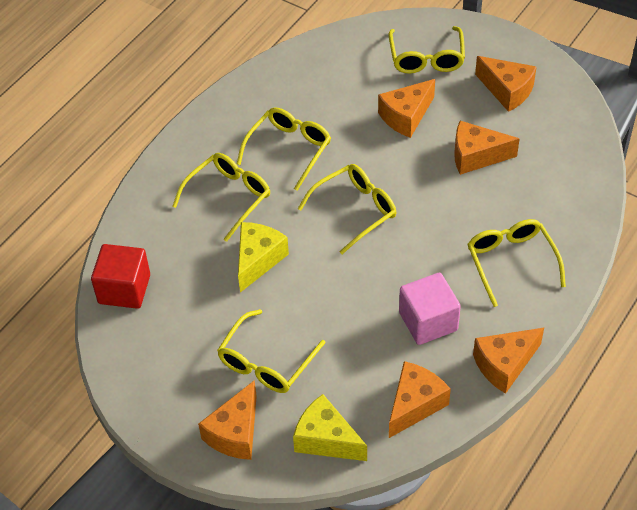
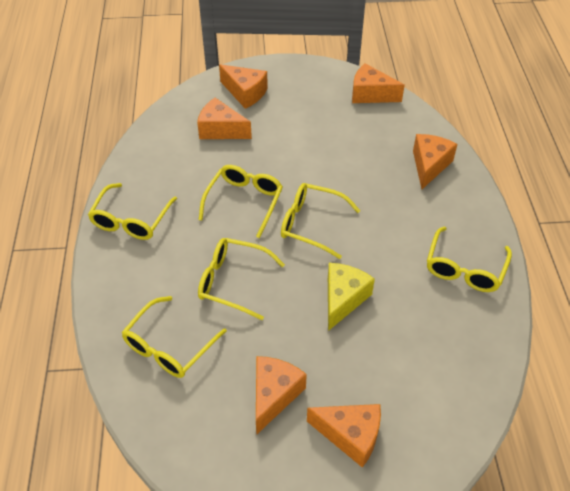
pink cube: 1 -> 0
red cube: 1 -> 0
yellow cheese: 2 -> 1

